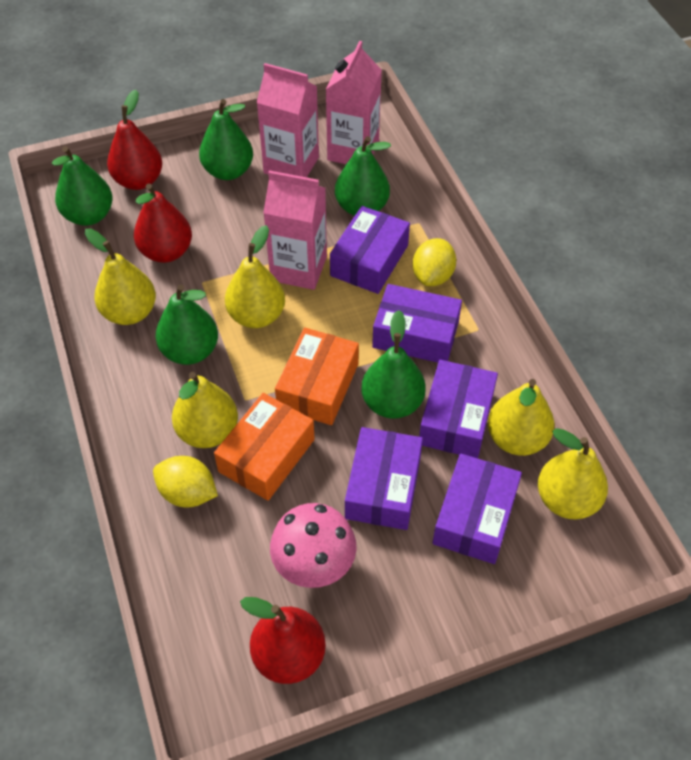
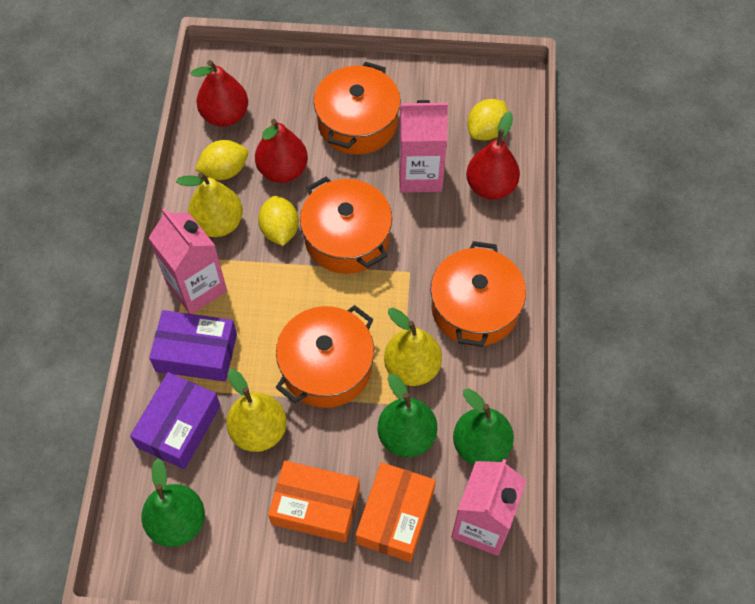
green pear: 5 -> 3
orange pot: 0 -> 4
pink mushroom: 1 -> 0
purple box: 5 -> 2
yellow lemon: 2 -> 3
yellow pear: 5 -> 3

